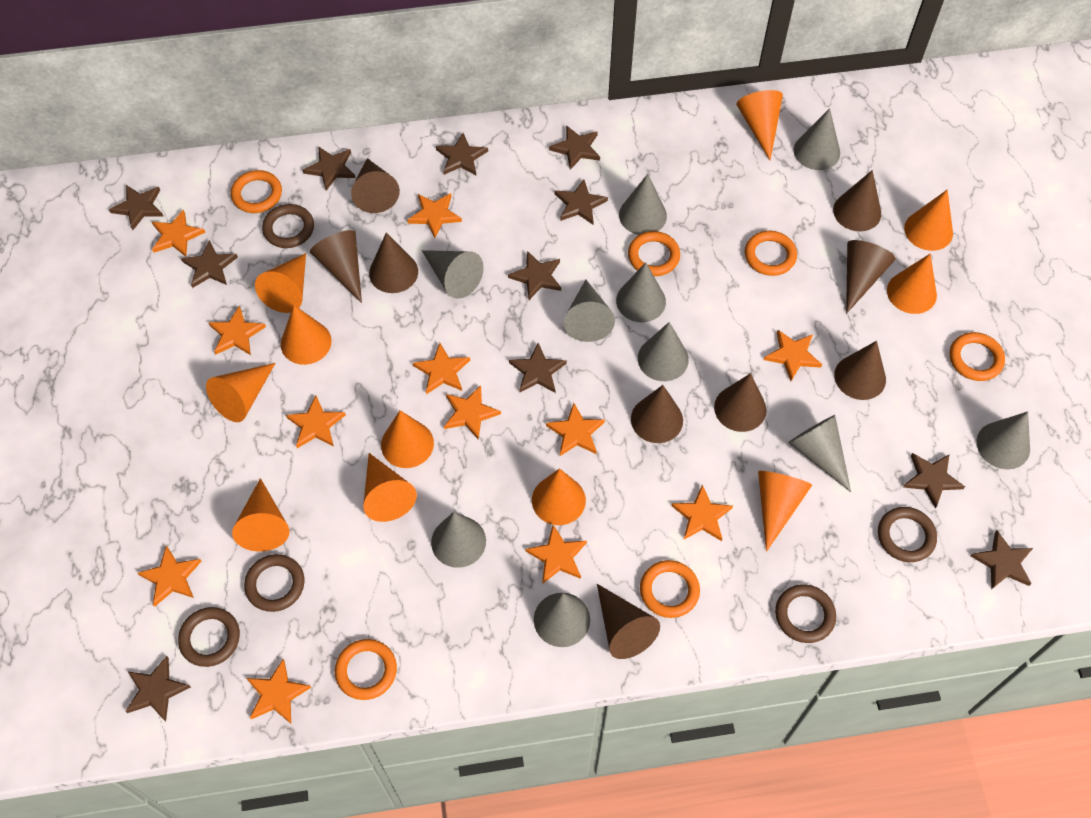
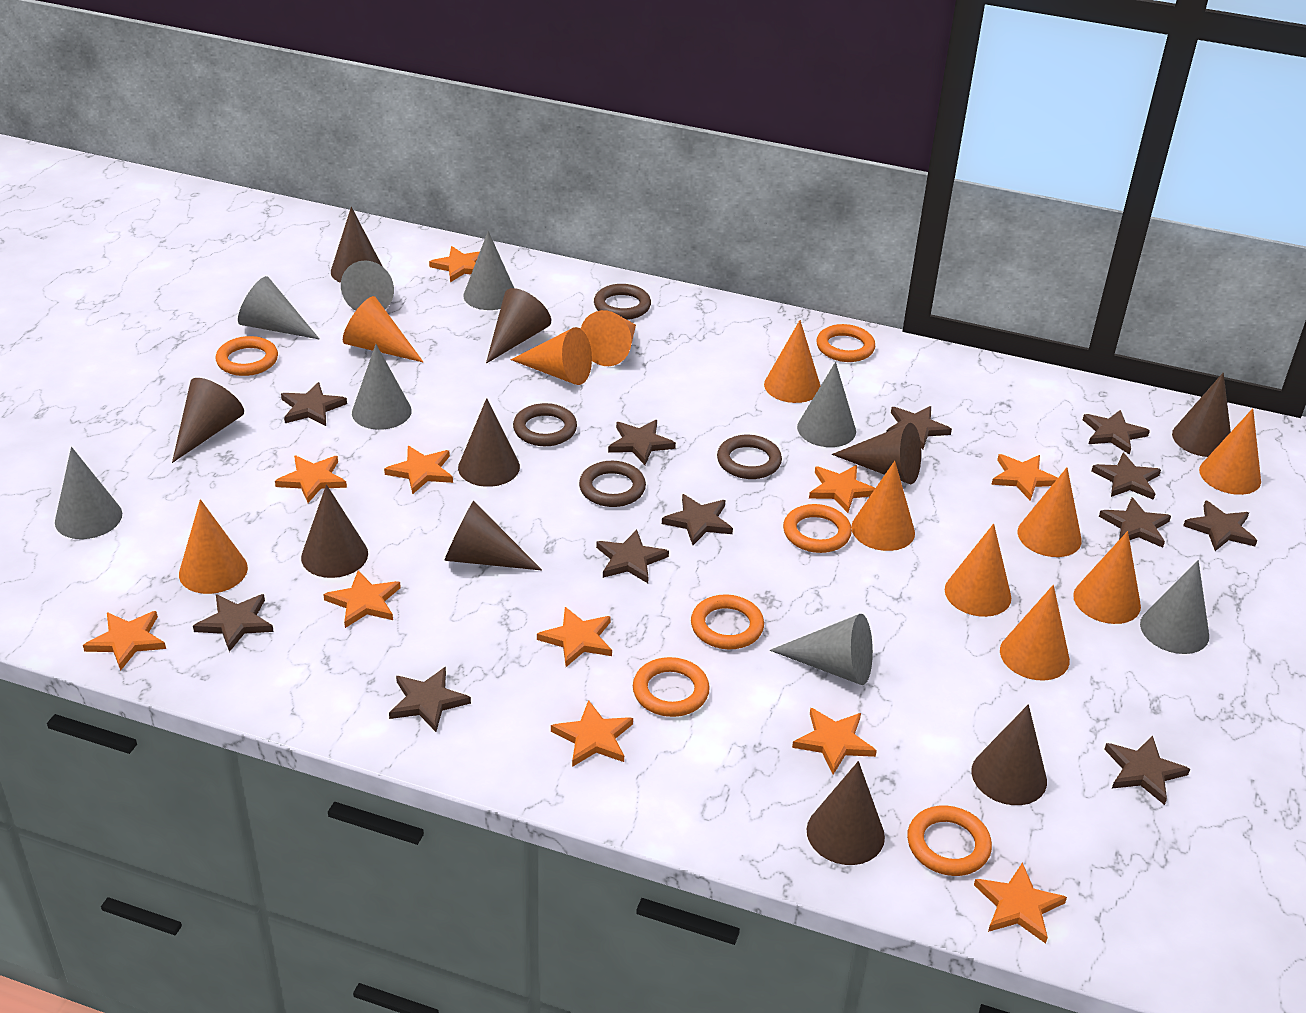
brown cone: 9 -> 10
brown ring: 5 -> 4
brown star: 11 -> 12
grey cone: 10 -> 8
orange star: 12 -> 11

